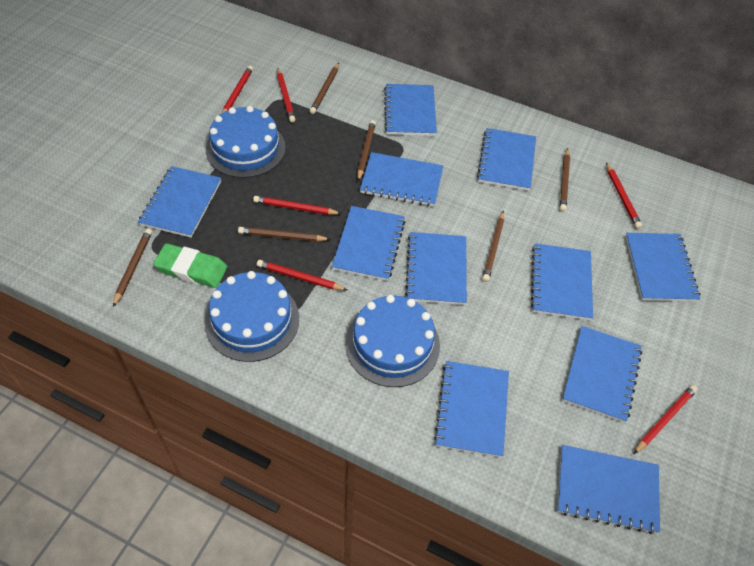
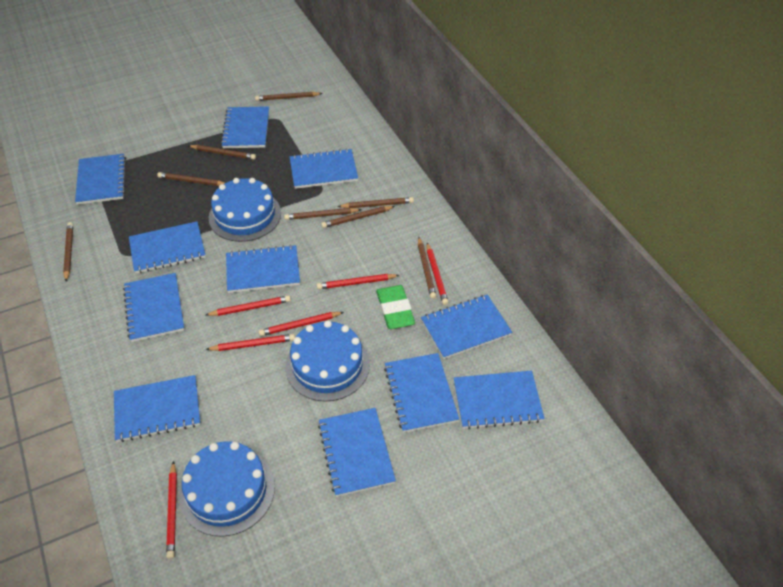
brown pencil: 6 -> 8

